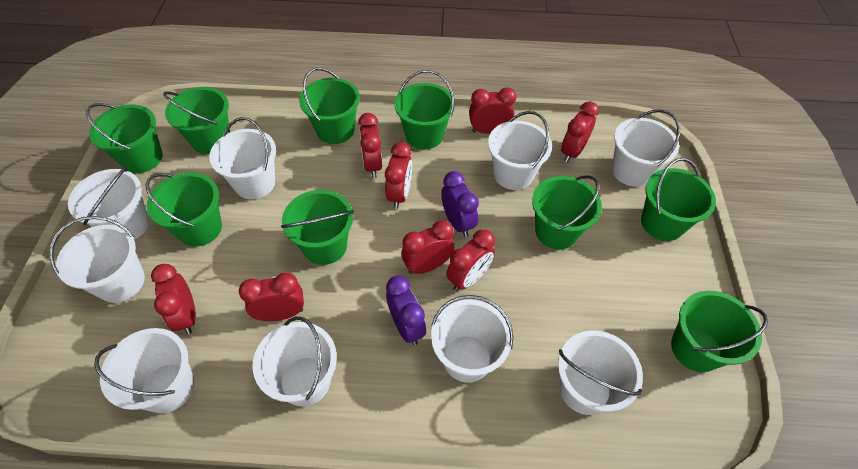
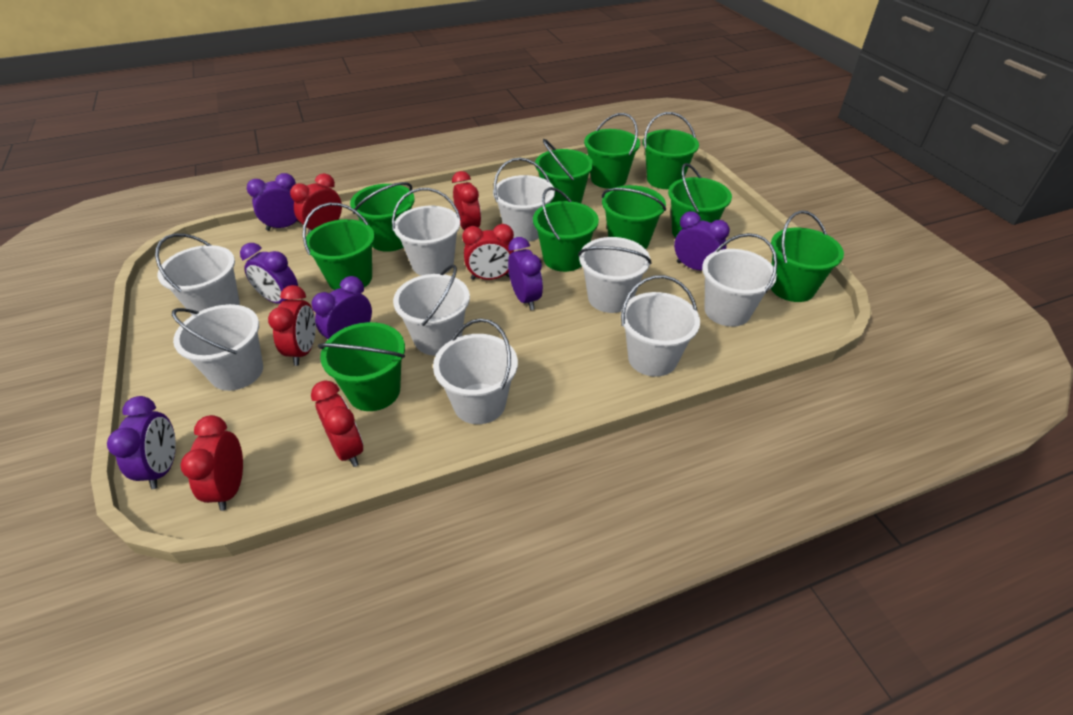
green bucket: 9 -> 10
purple clock: 2 -> 6
red clock: 8 -> 6

